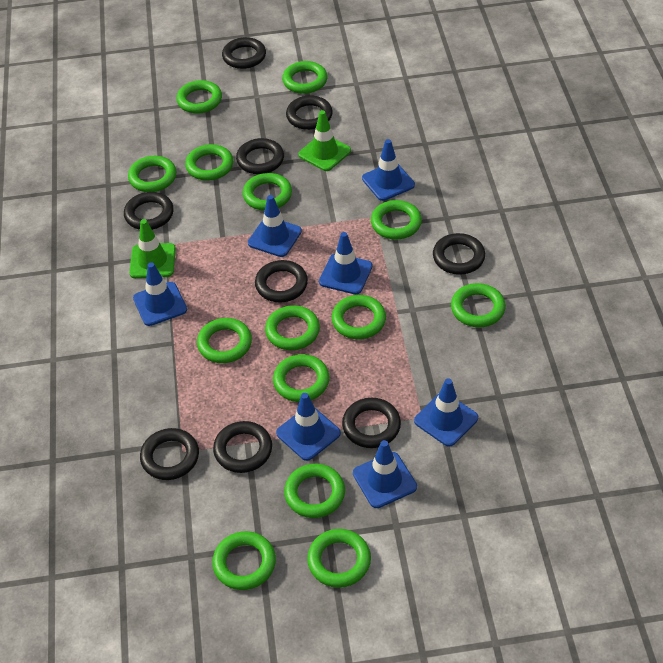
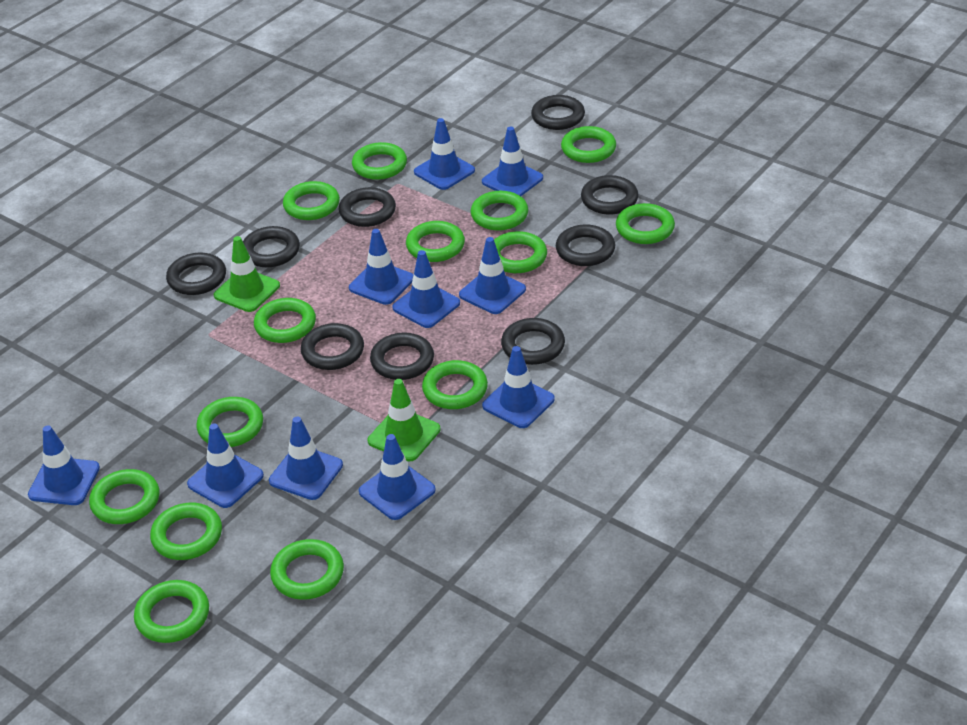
blue traffic cone: 7 -> 10

